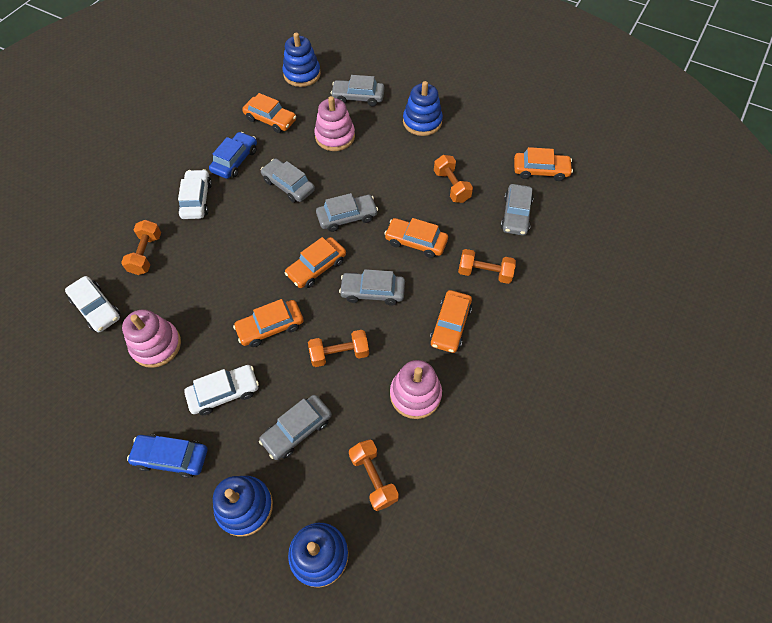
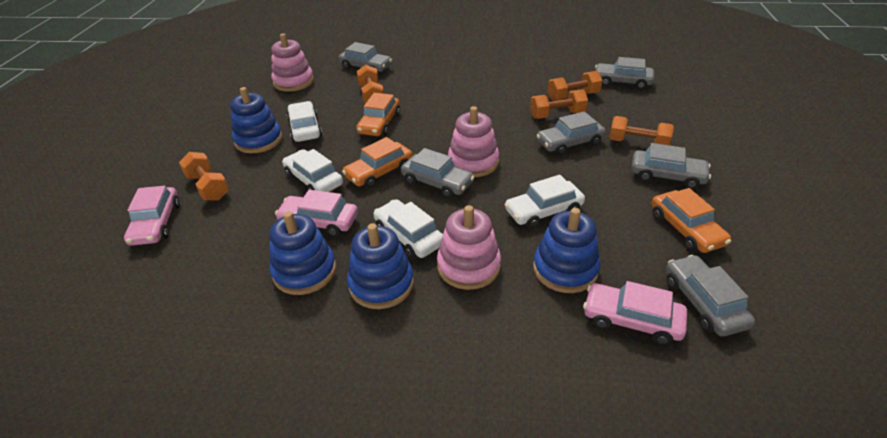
blue car: 2 -> 0
orange car: 6 -> 3
pink car: 0 -> 3
white car: 3 -> 4

